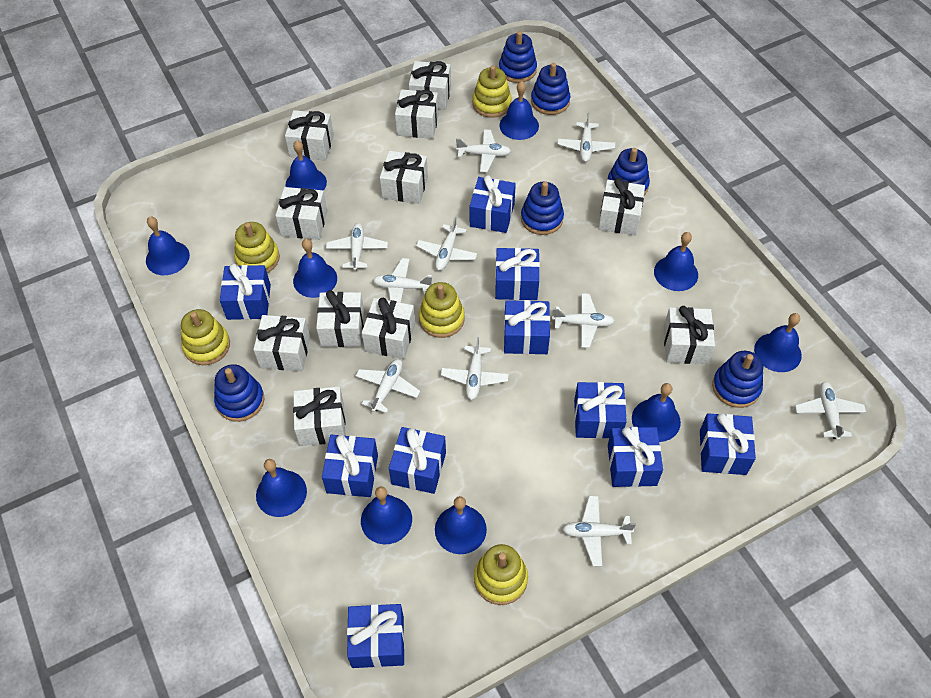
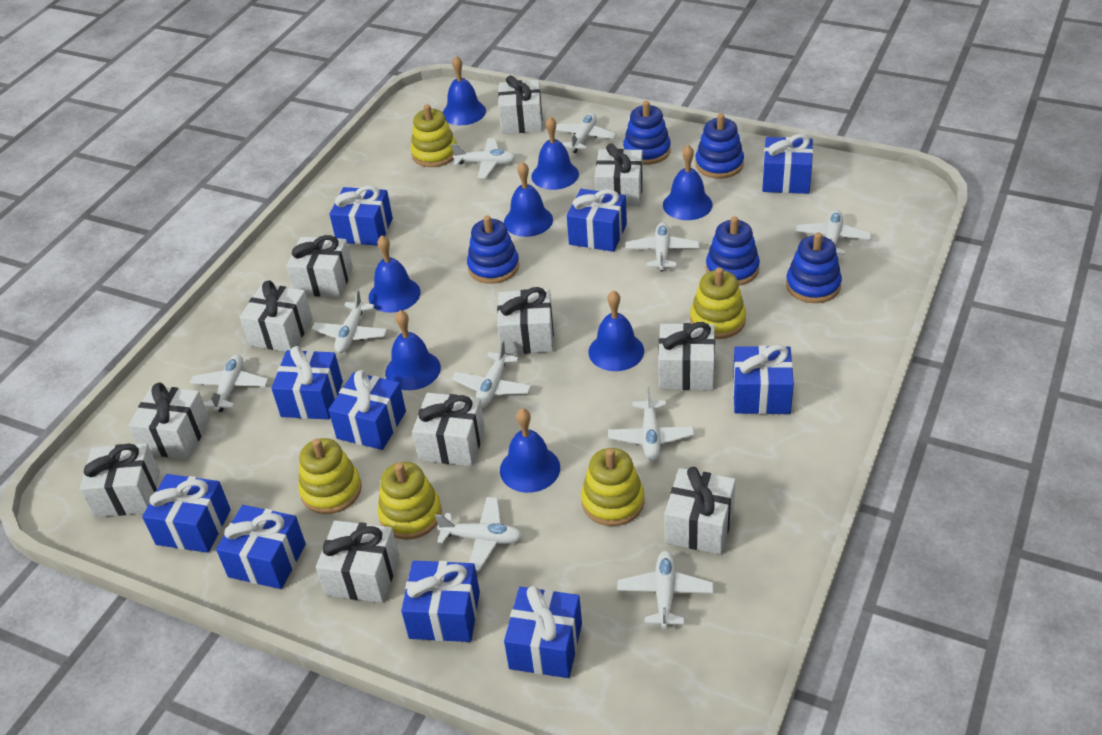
blue bell: 10 -> 8
blue stacking toy: 6 -> 5

